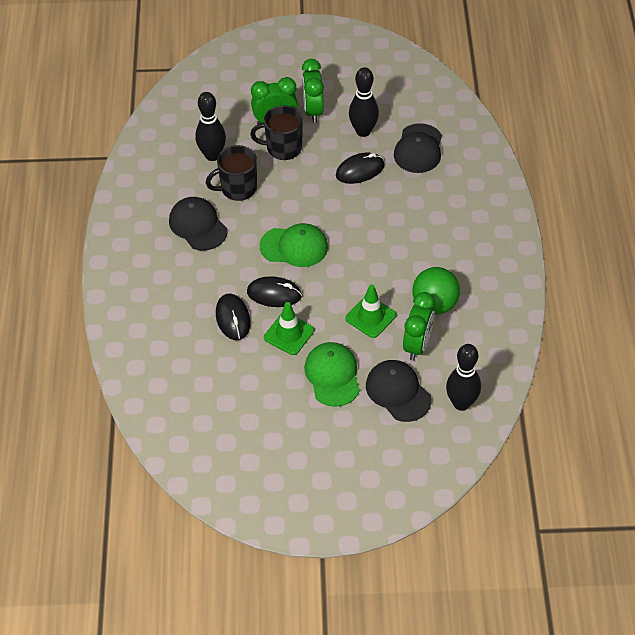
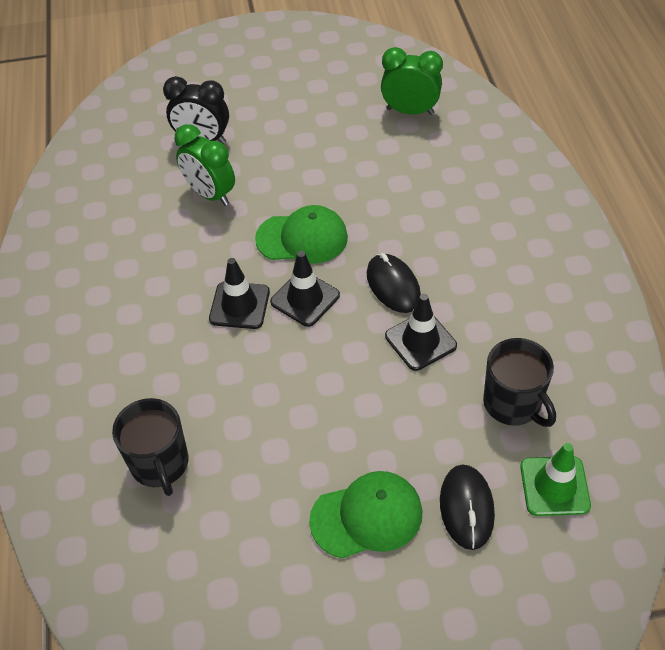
black bowling pin: 3 -> 0
black cap: 3 -> 0
black clock: 0 -> 1
black mouse: 3 -> 2
black traffic cone: 0 -> 3
green ball: 1 -> 0
green clock: 3 -> 2
green traffic cone: 2 -> 1

